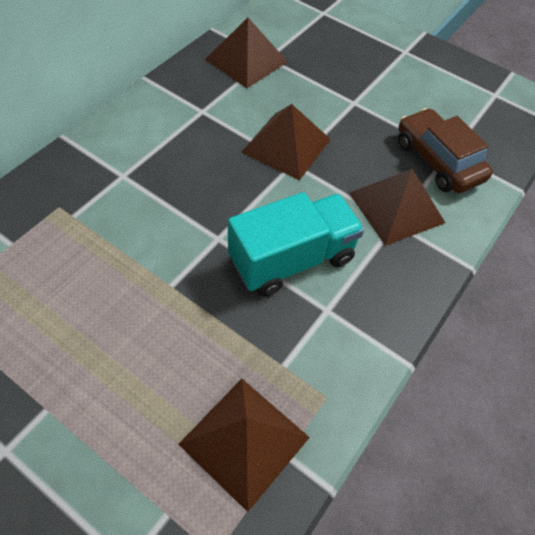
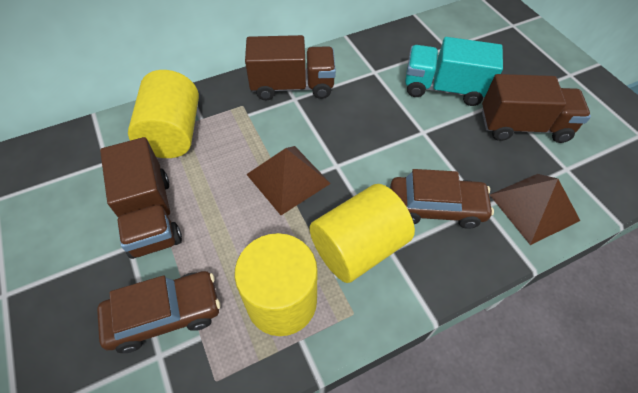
brown car: 1 -> 2
brown pyramid: 4 -> 2
brown truck: 0 -> 3
yellow cylinder: 0 -> 3

